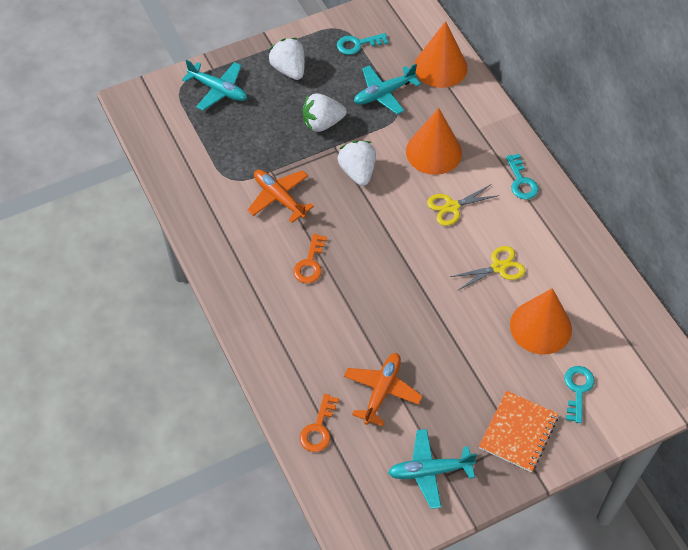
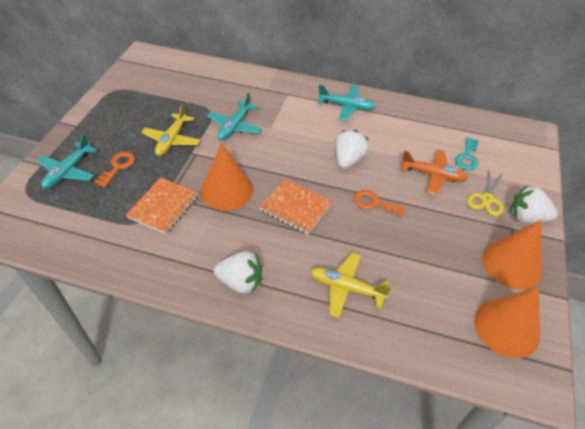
orange notebook: 1 -> 2
orange plane: 2 -> 1
turquoise key: 3 -> 1
yellow plane: 0 -> 2
yellow scissors: 2 -> 1

